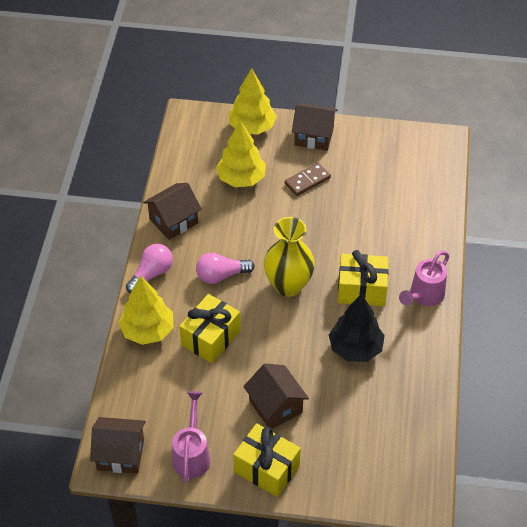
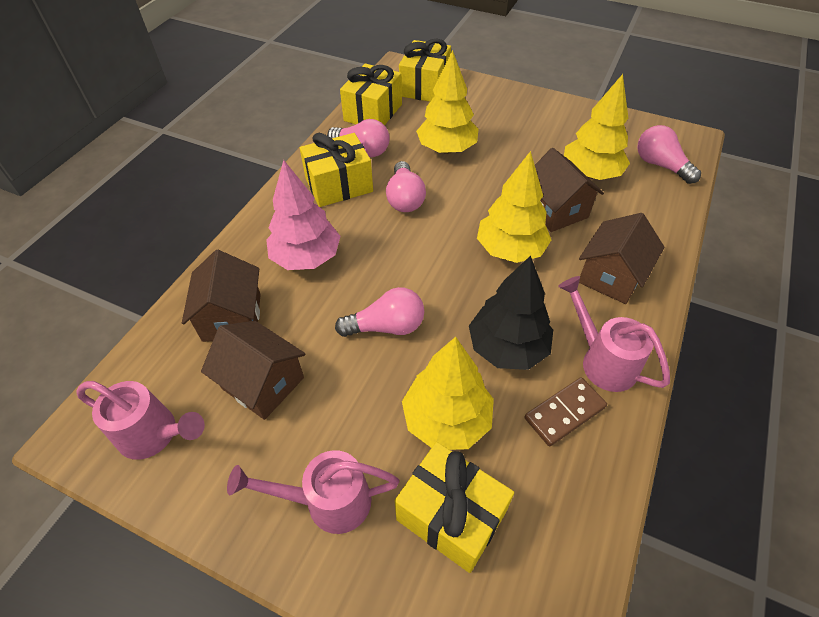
pink light bulb: 2 -> 4
pink tree: 0 -> 1
pink watering can: 2 -> 3
yellow gift: 3 -> 4
yellow tree: 3 -> 4
yellow vase: 1 -> 0

